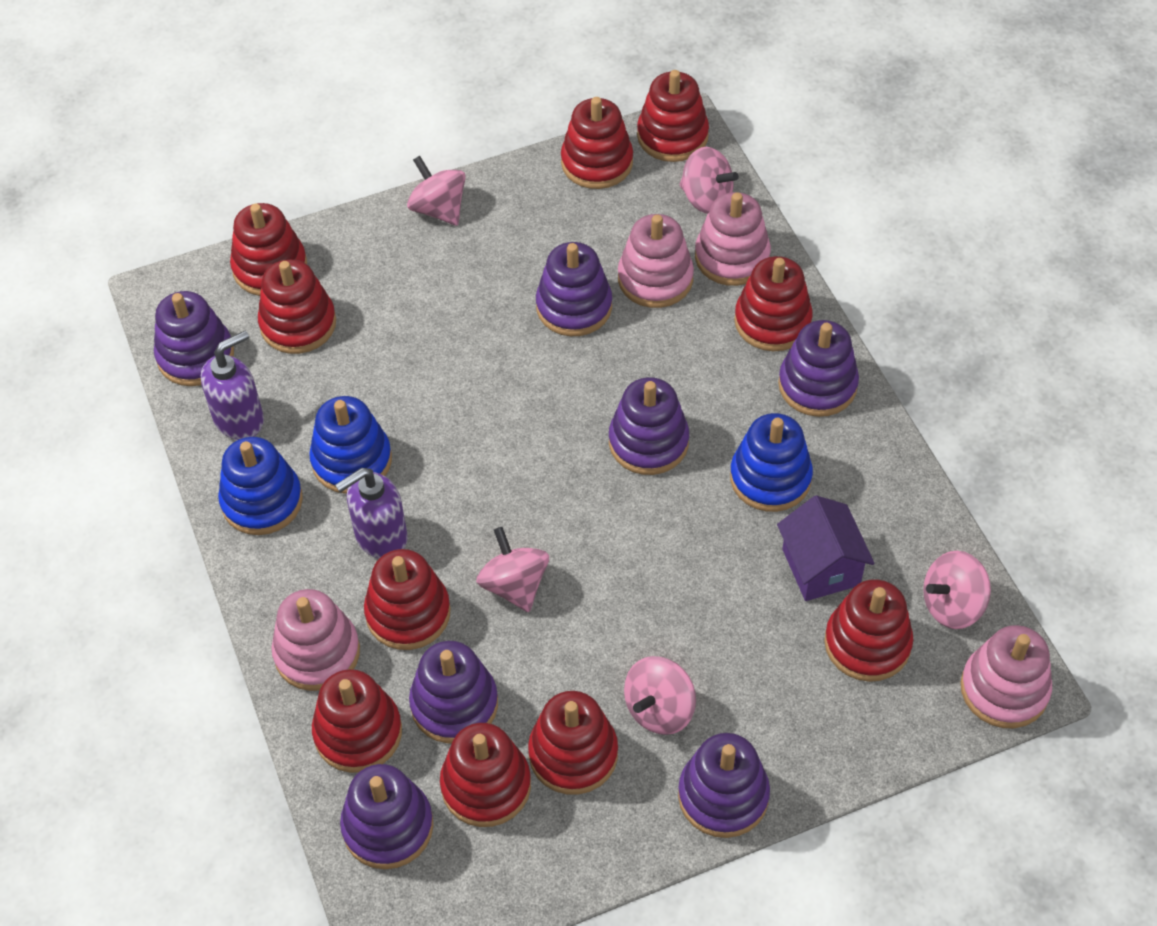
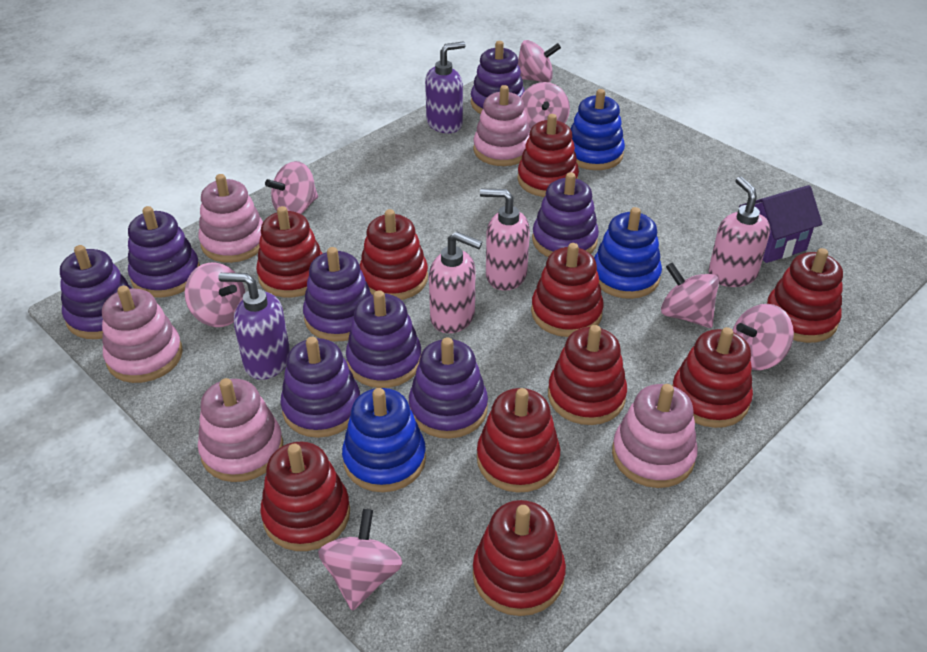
pink soap dispenser: 0 -> 3
pink spinning top: 5 -> 7
pink stacking toy: 4 -> 5
purple stacking toy: 7 -> 8

